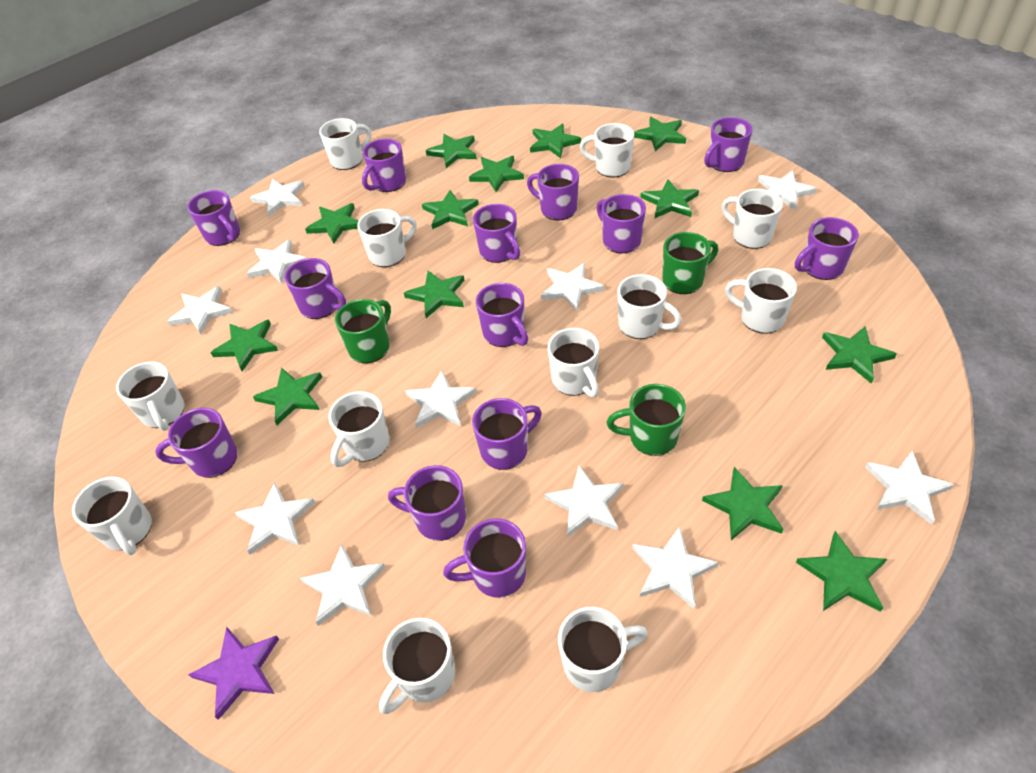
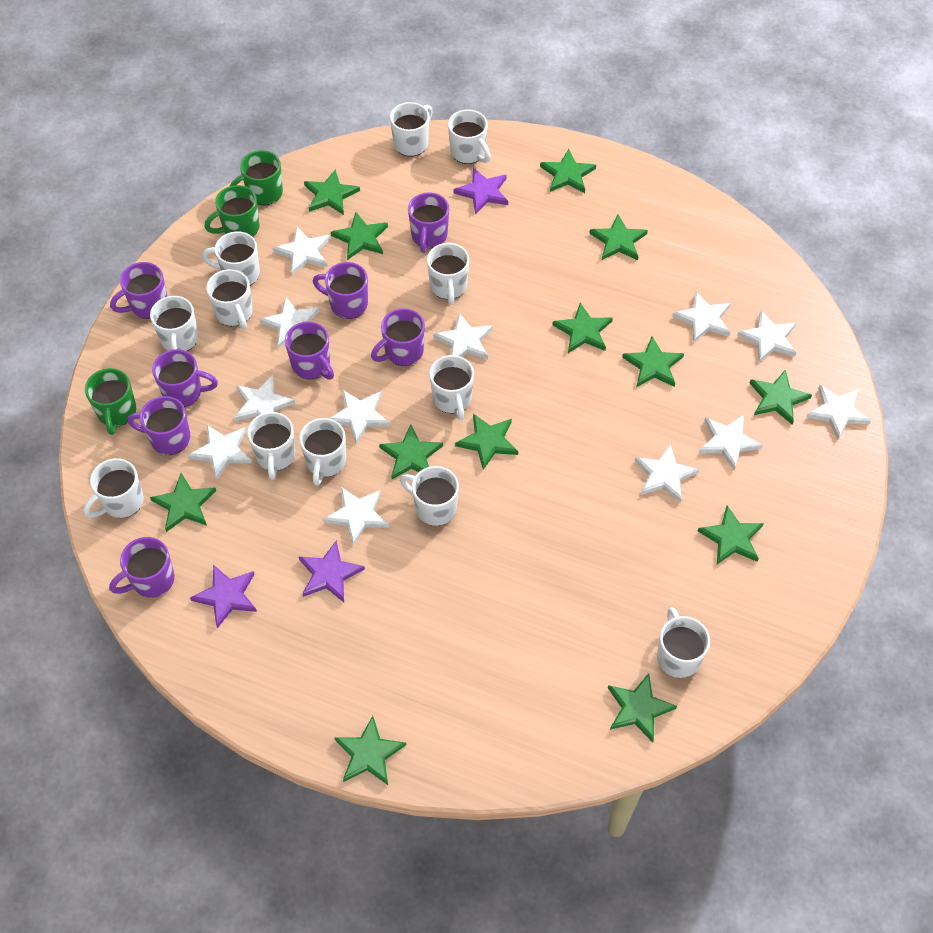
purple mug: 13 -> 8
purple star: 1 -> 3
white star: 11 -> 12

